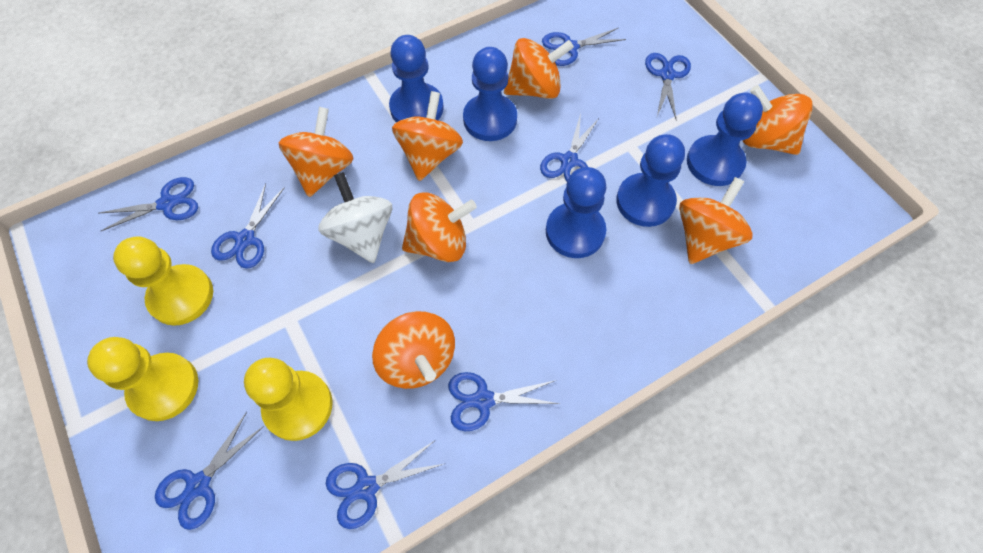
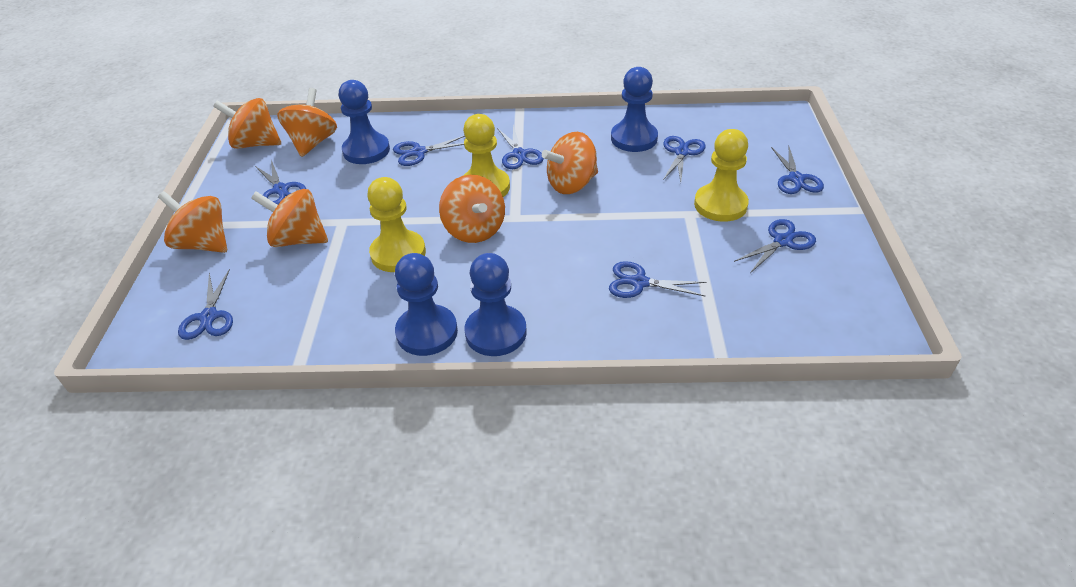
blue pawn: 5 -> 4
orange spinning top: 7 -> 6
white spinning top: 1 -> 0

